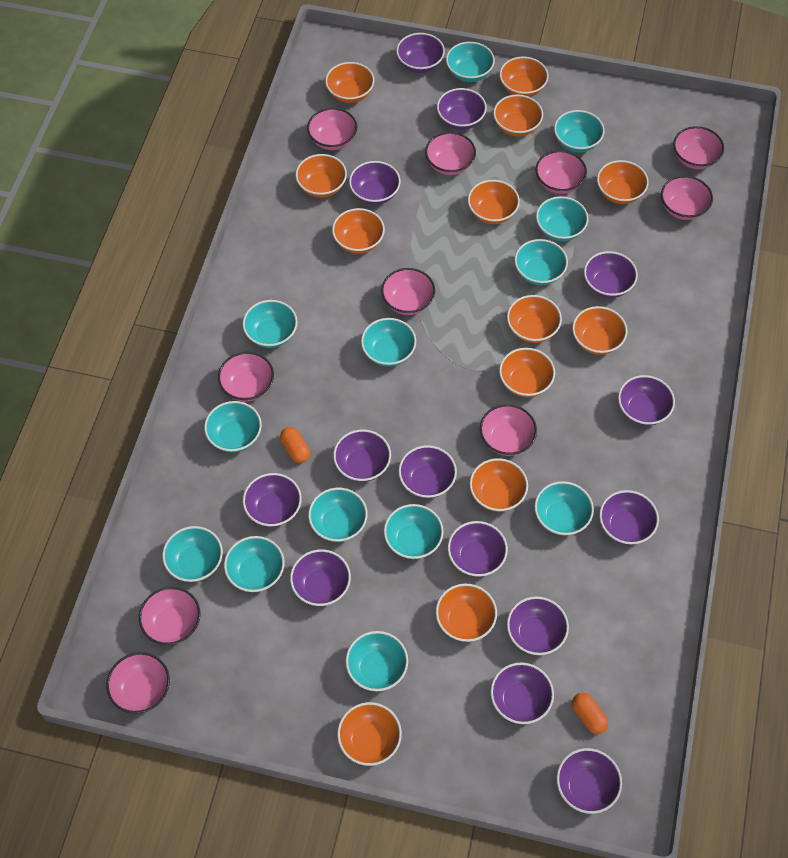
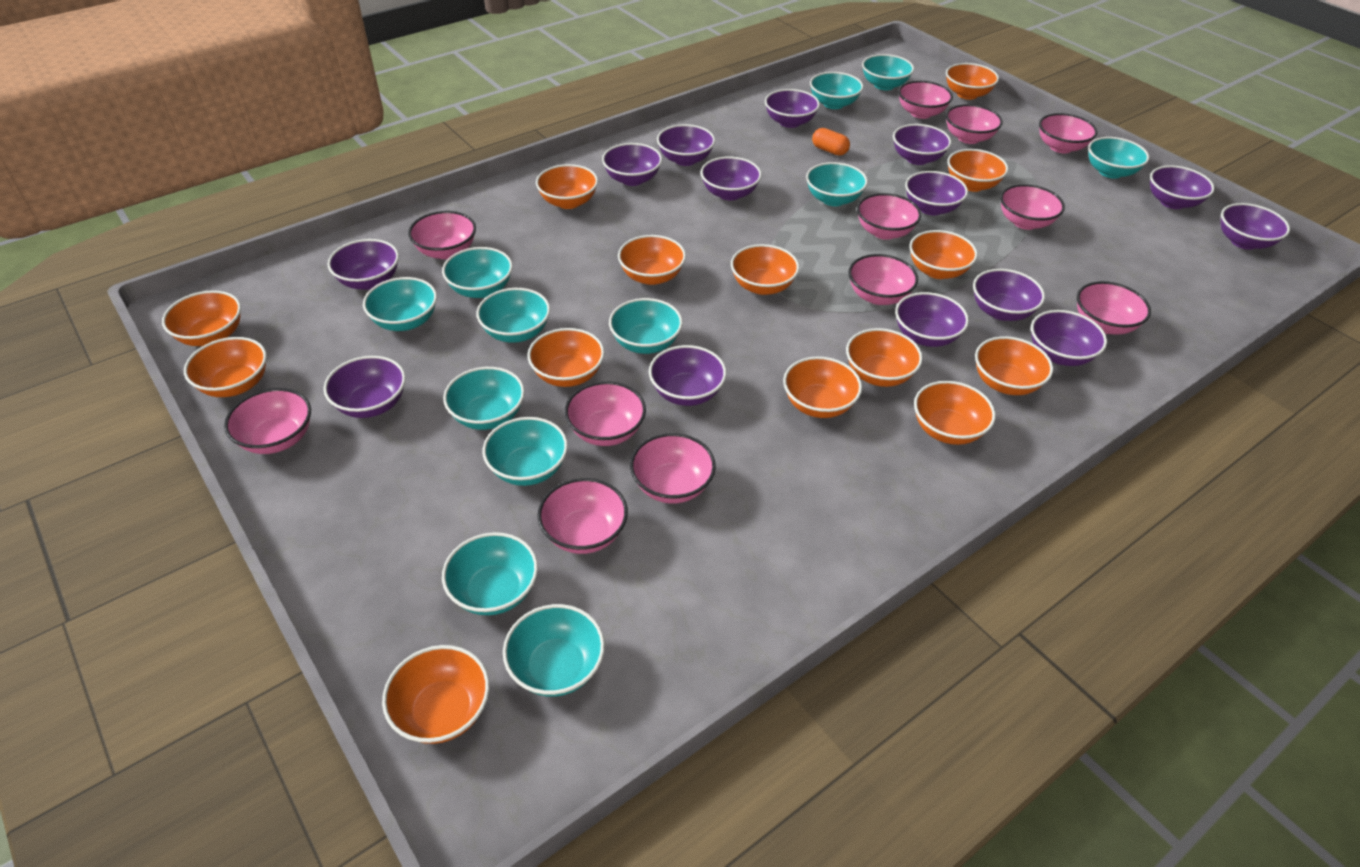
orange bowl: 13 -> 14
orange capsule: 2 -> 1
pink bowl: 10 -> 12
turquoise bowl: 13 -> 12

